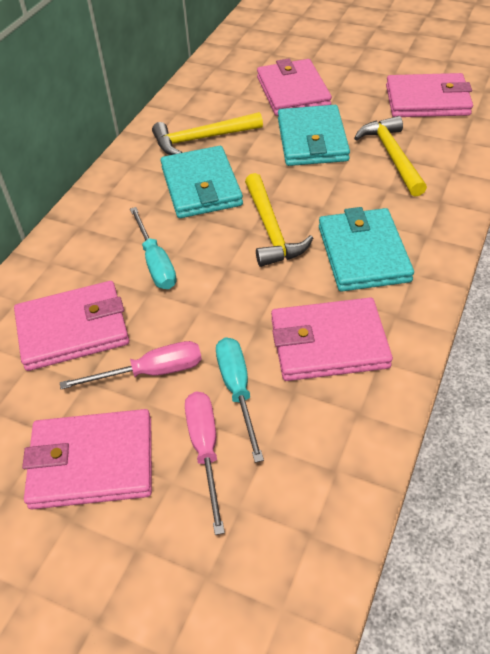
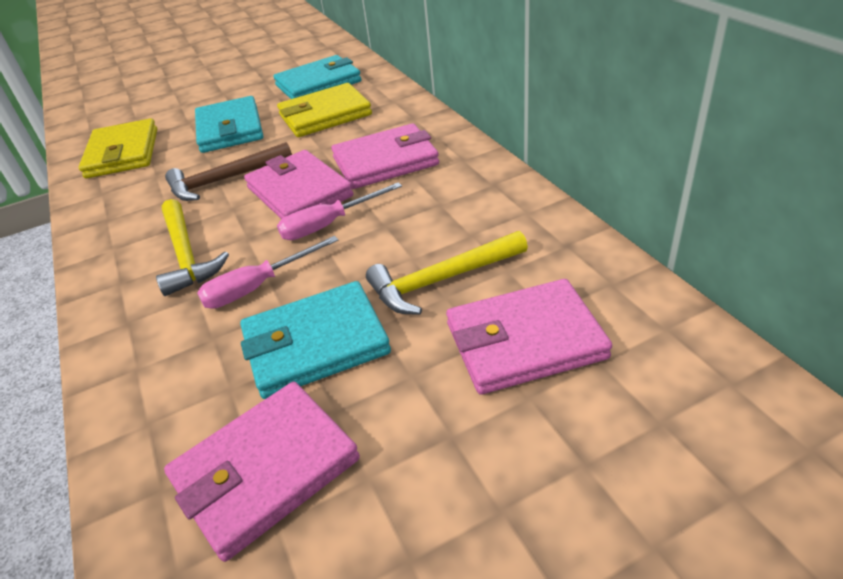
brown hammer: 0 -> 1
pink wallet: 5 -> 4
turquoise screwdriver: 2 -> 0
yellow hammer: 3 -> 2
yellow wallet: 0 -> 2

